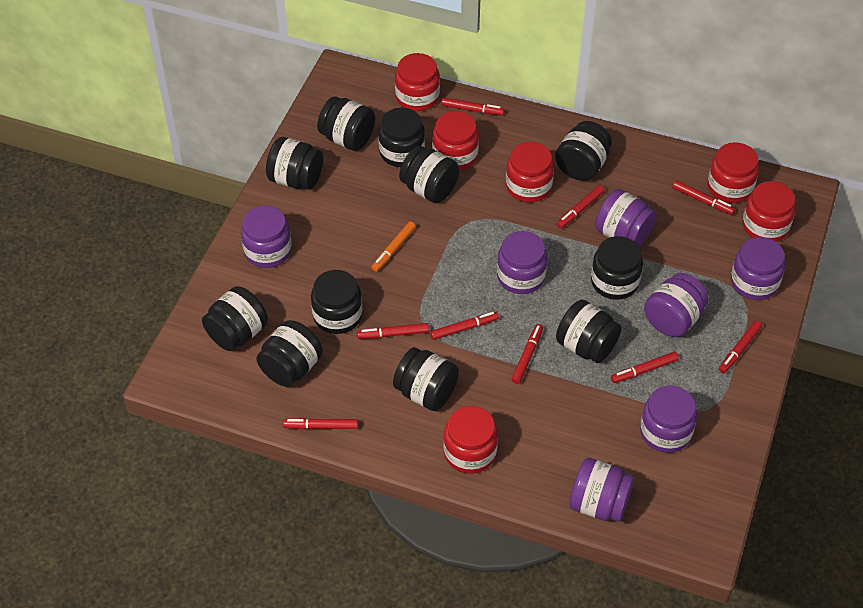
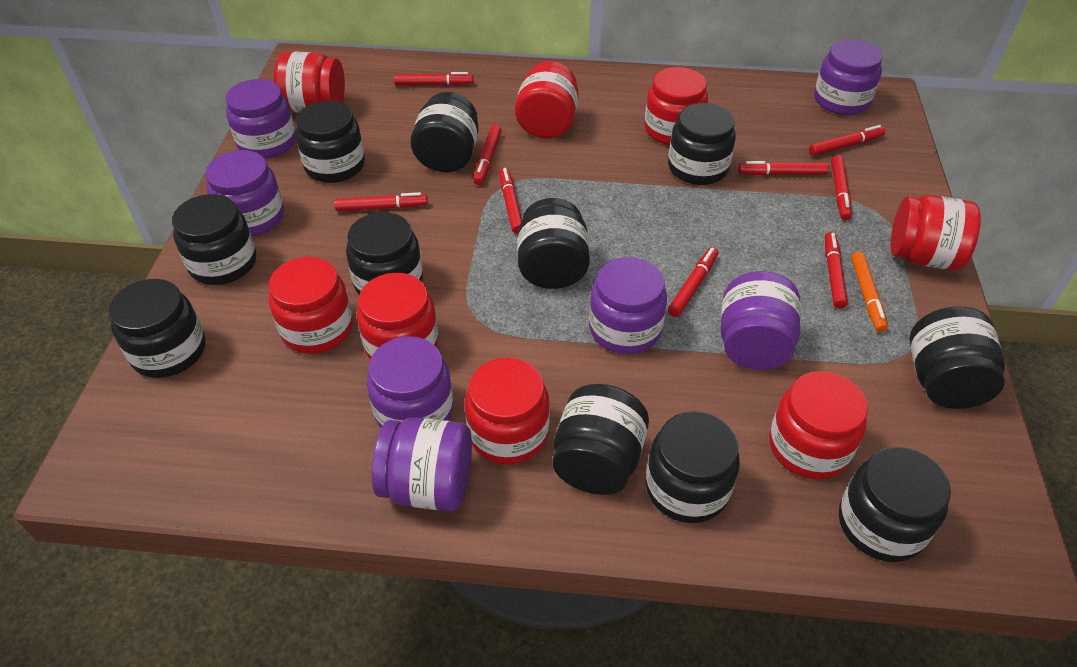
red jar: 6 -> 8

